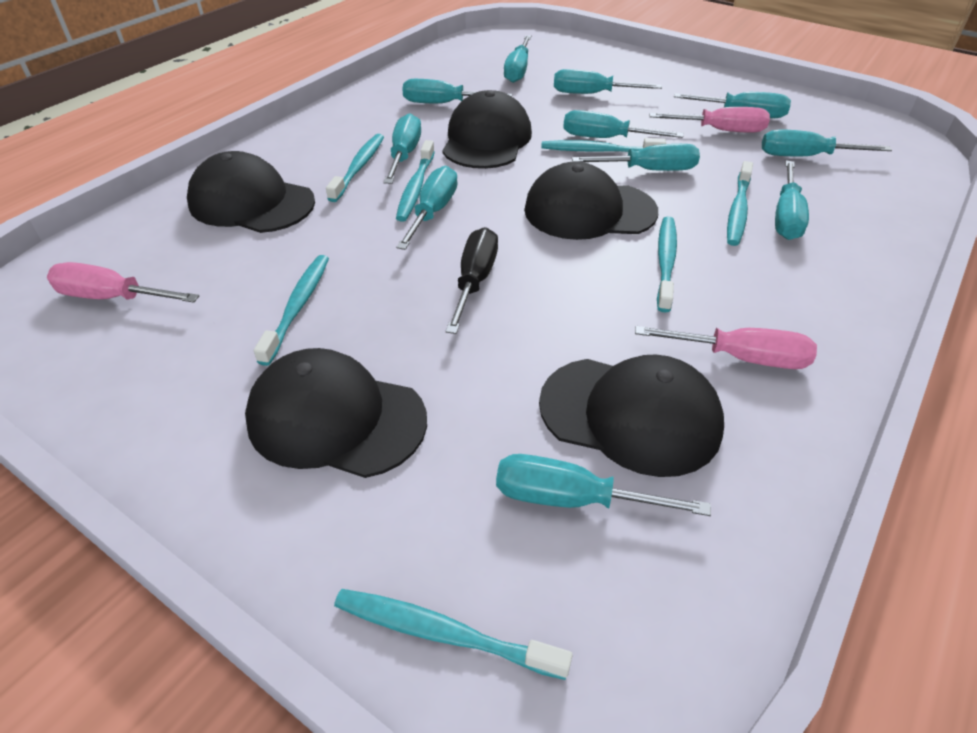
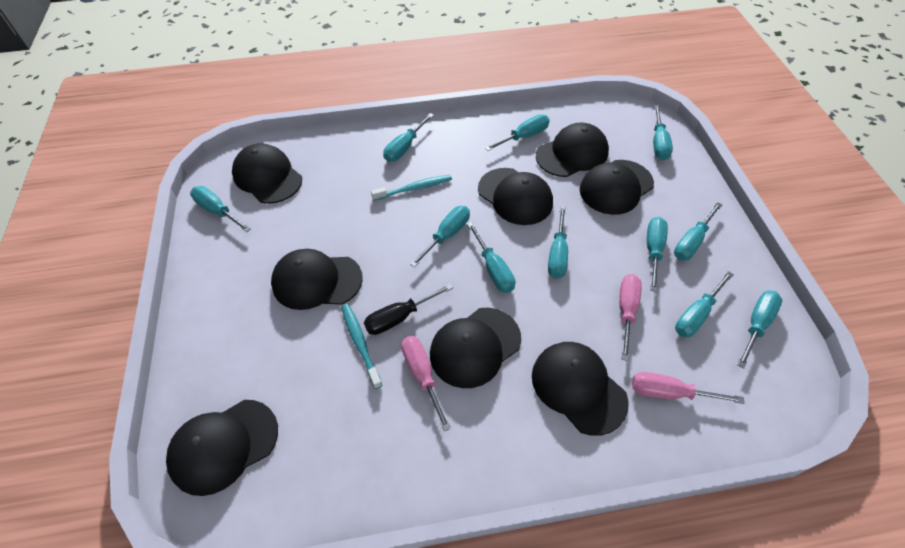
black cap: 5 -> 8
turquoise toothbrush: 7 -> 2

